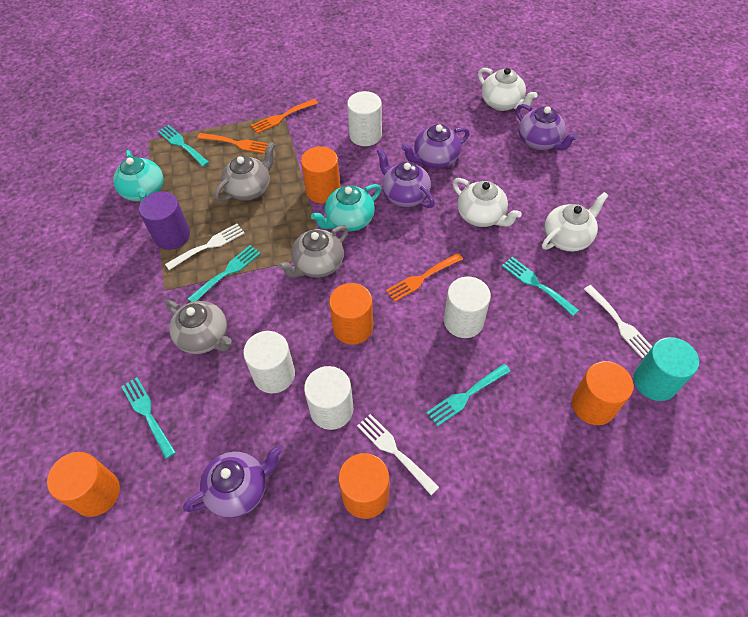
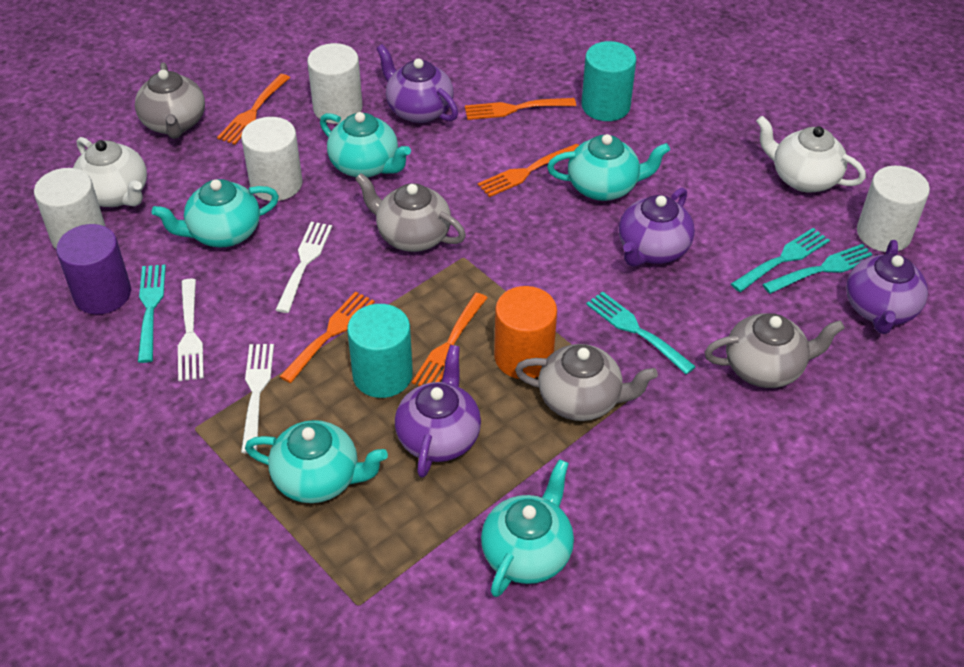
grey teapot: 3 -> 4
orange cylinder: 5 -> 1
orange fork: 3 -> 5
turquoise cylinder: 1 -> 2
turquoise fork: 5 -> 4
turquoise teapot: 2 -> 5
white teapot: 3 -> 2

